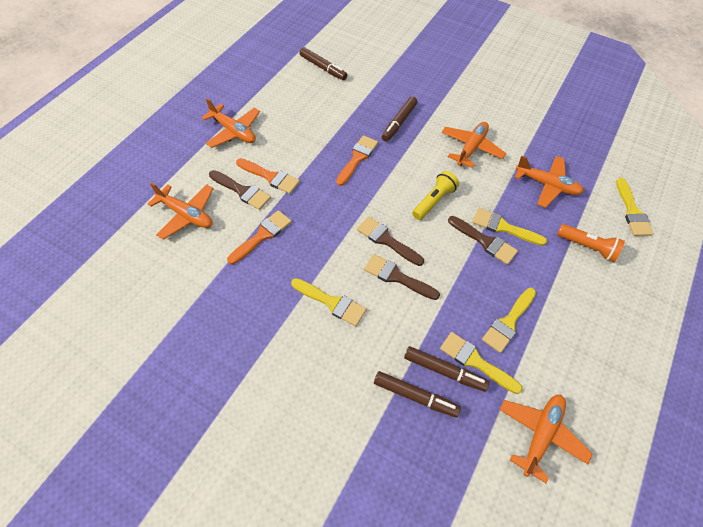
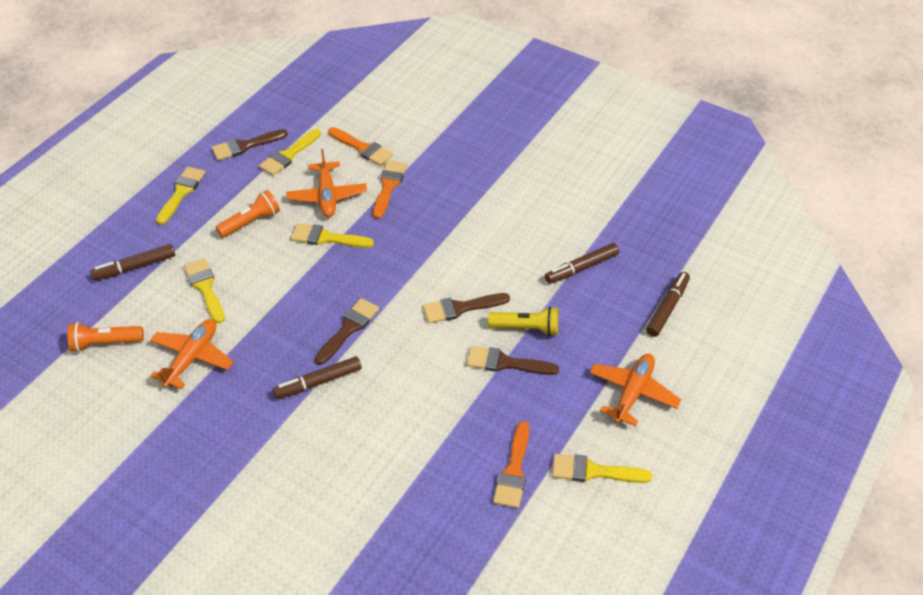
orange flashlight: 1 -> 2
orange plane: 5 -> 3

